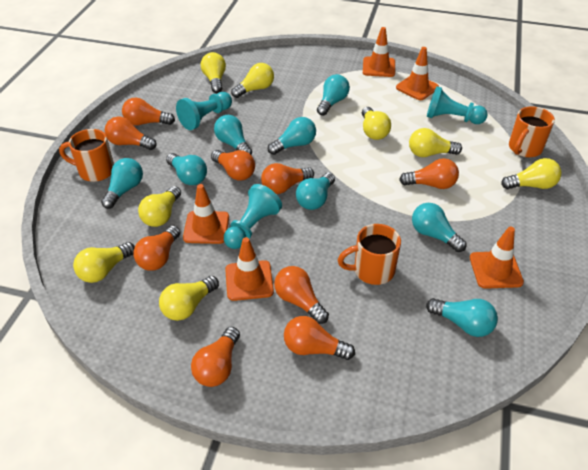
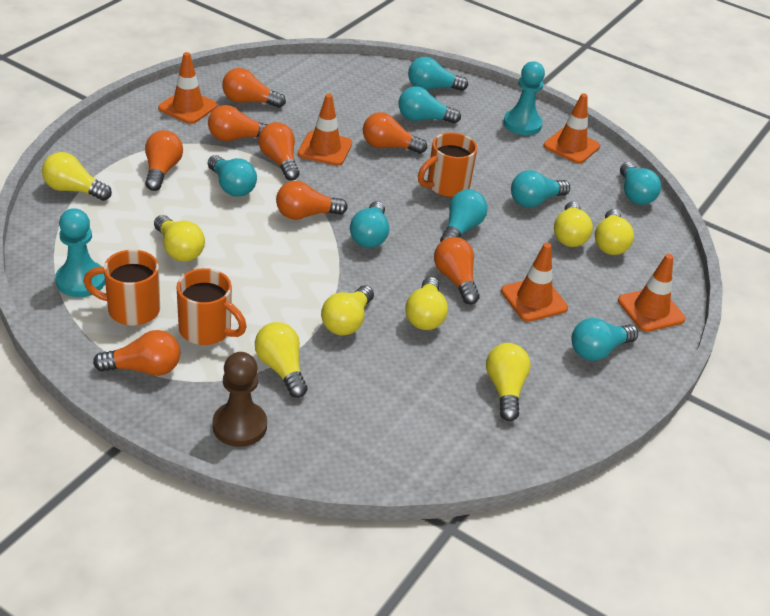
brown pawn: 0 -> 1
orange light bulb: 9 -> 8
turquoise pawn: 3 -> 2

